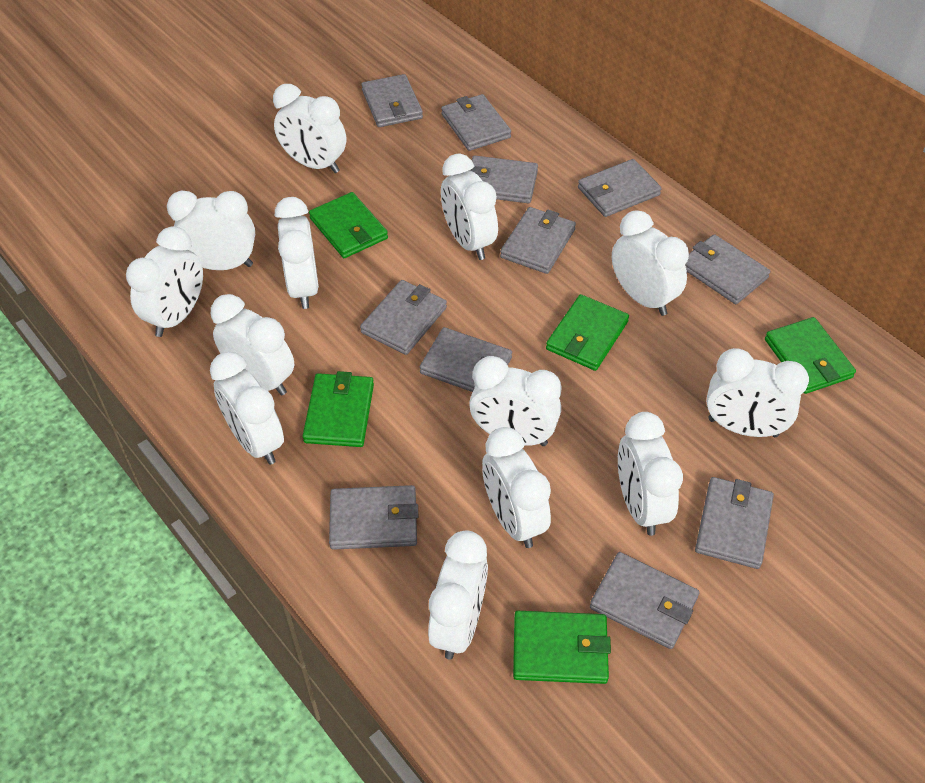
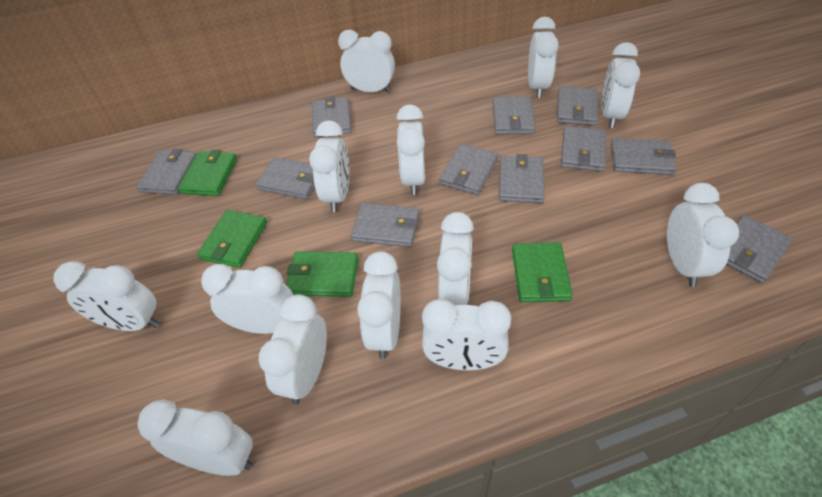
green wallet: 5 -> 4

